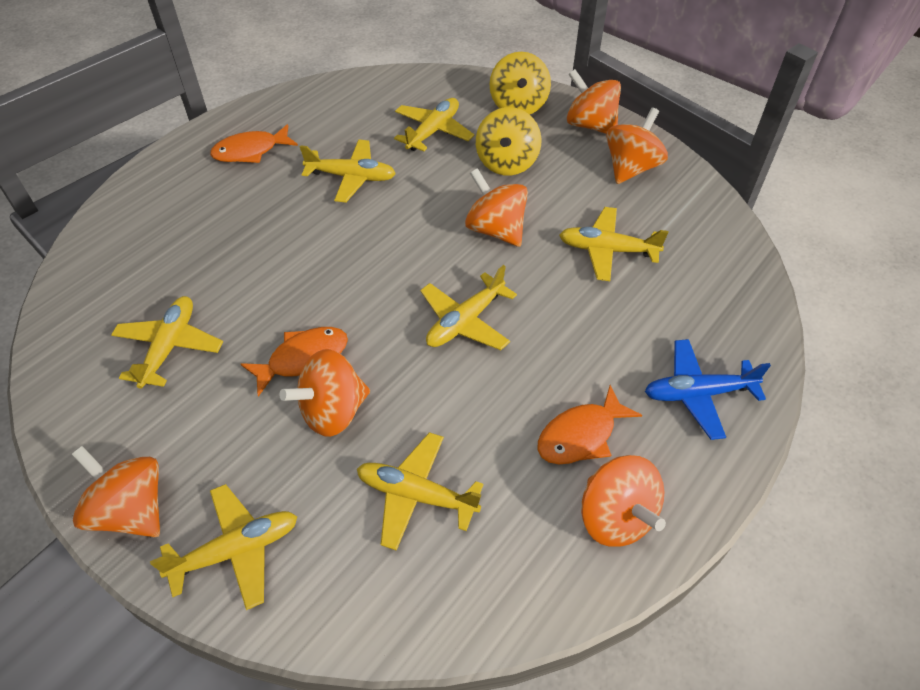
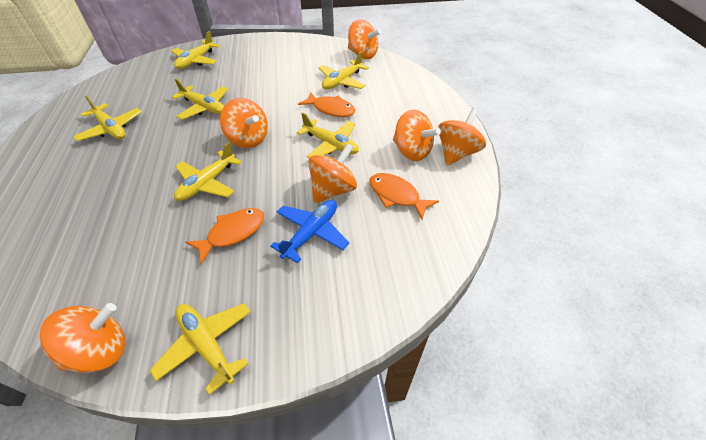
yellow spinning top: 2 -> 0

